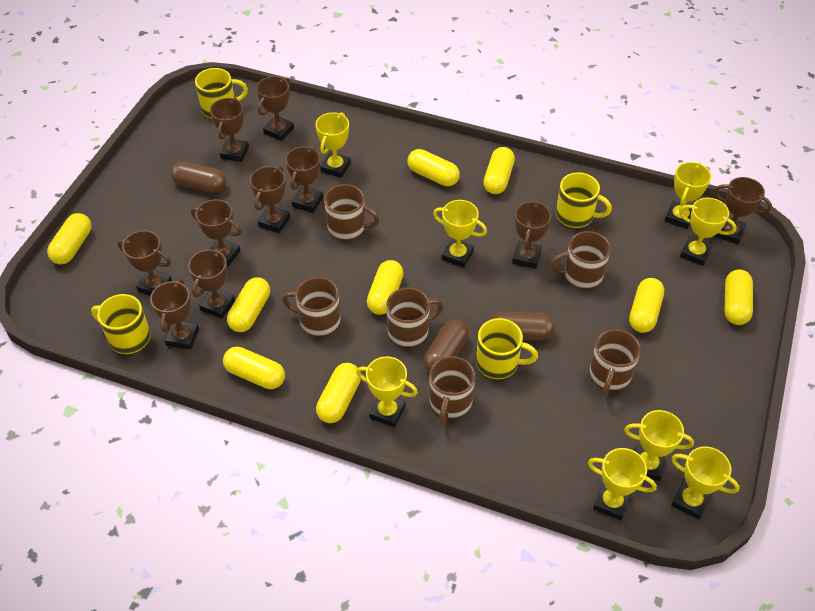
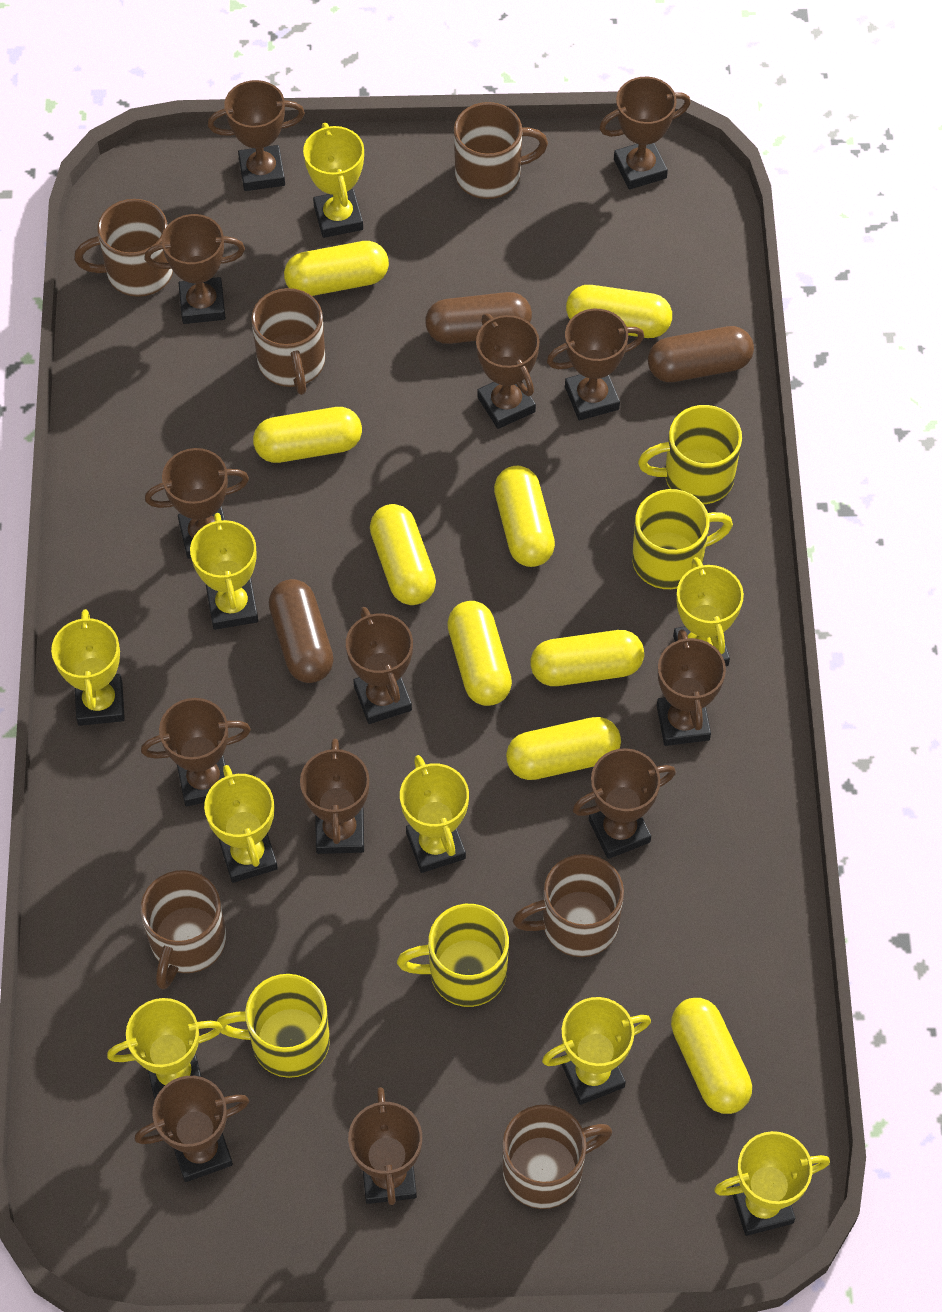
brown trophy: 10 -> 13
yellow trophy: 8 -> 9

